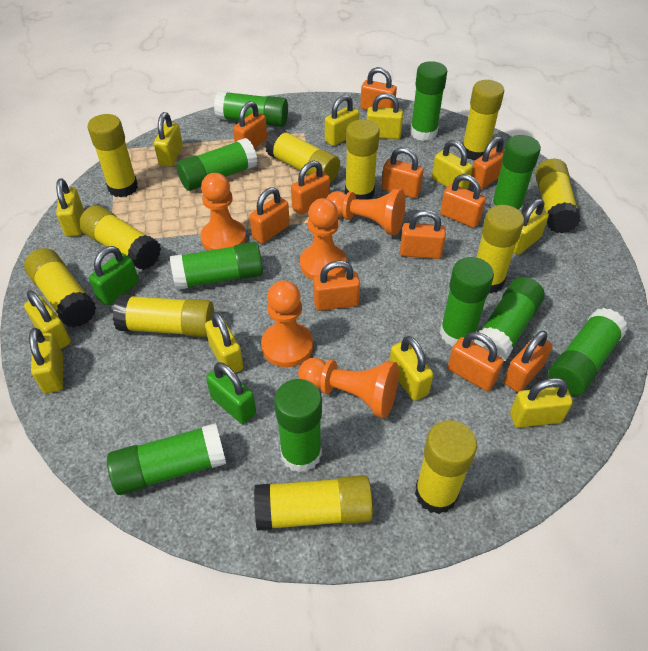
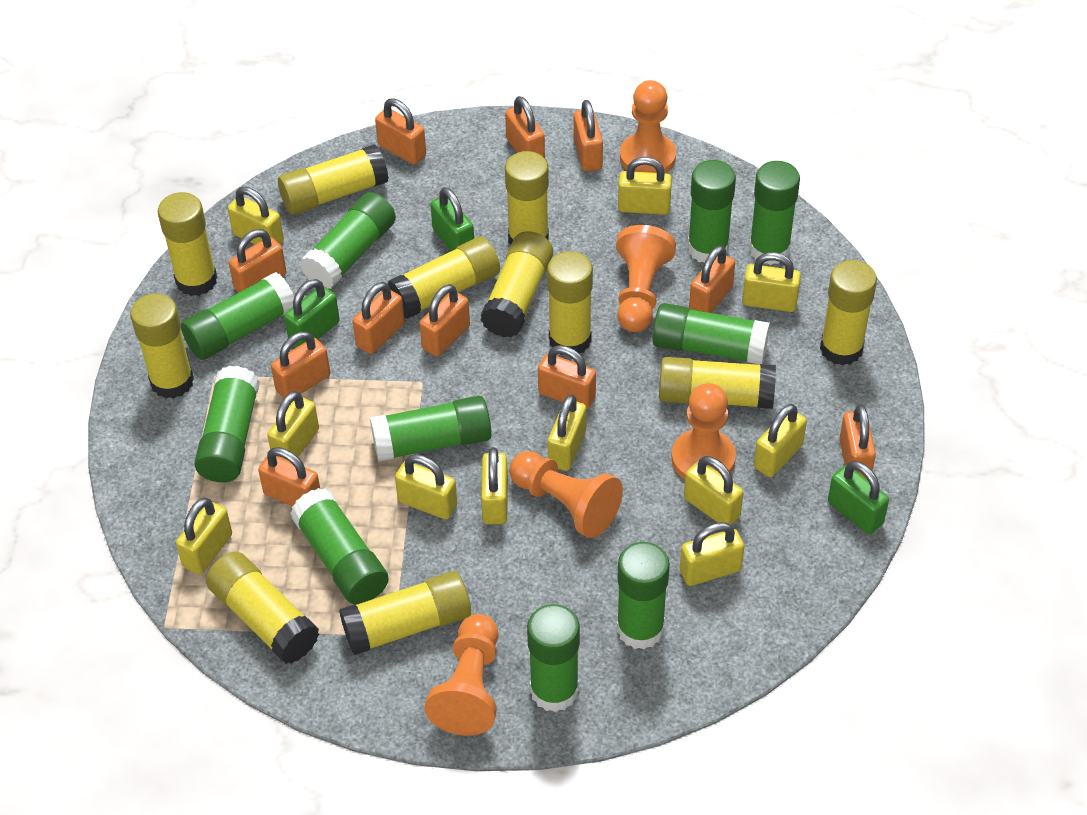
green padlock: 2 -> 3

